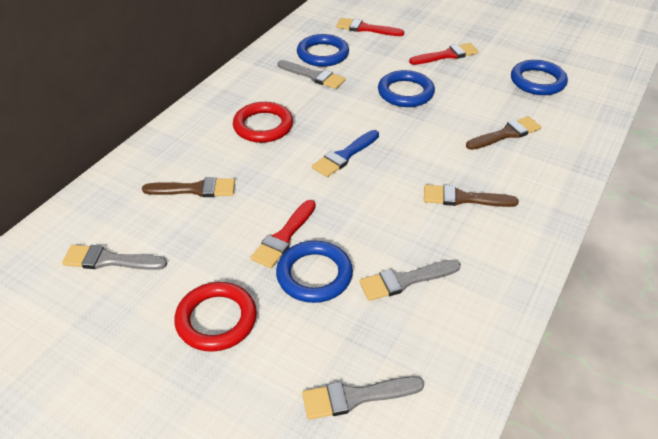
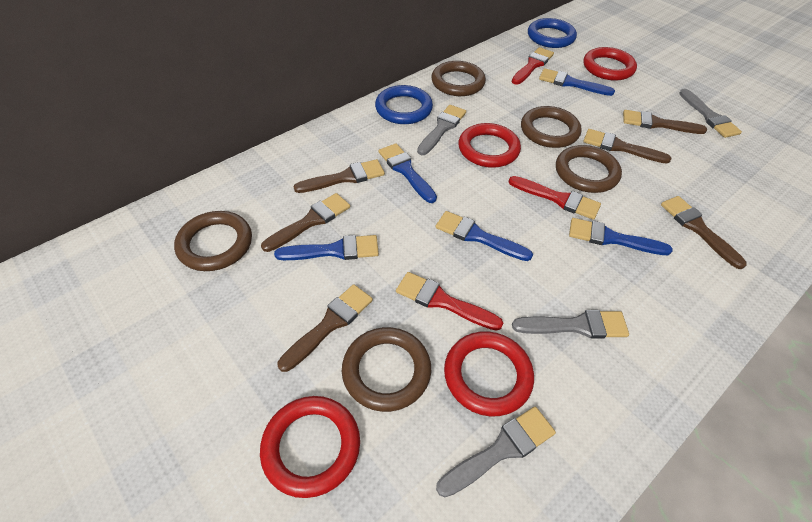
blue brush: 1 -> 5
blue ring: 4 -> 2
brown brush: 3 -> 6
brown ring: 0 -> 5
red ring: 2 -> 4

